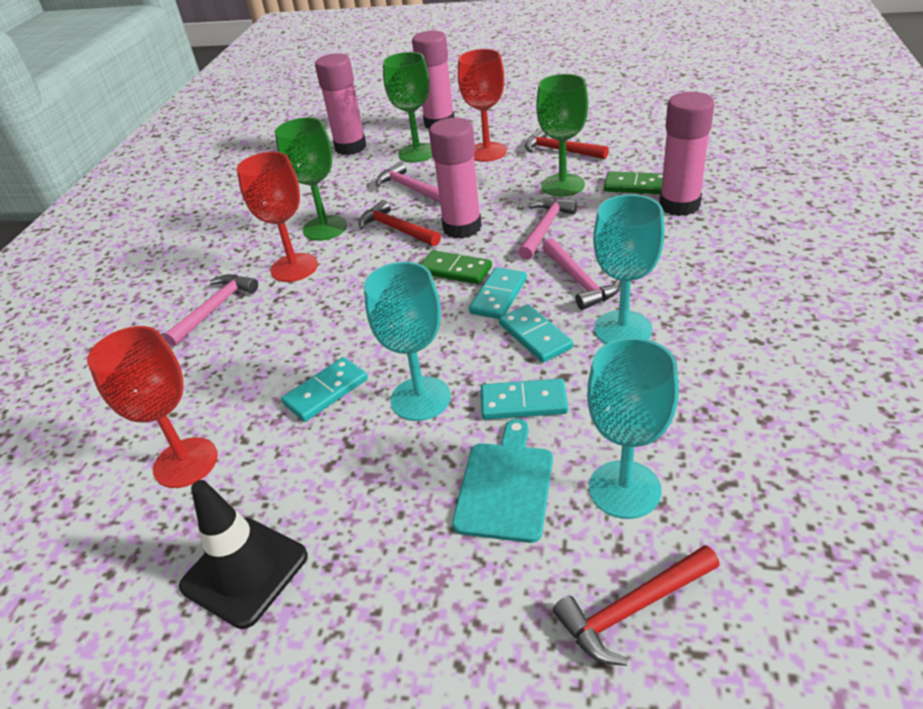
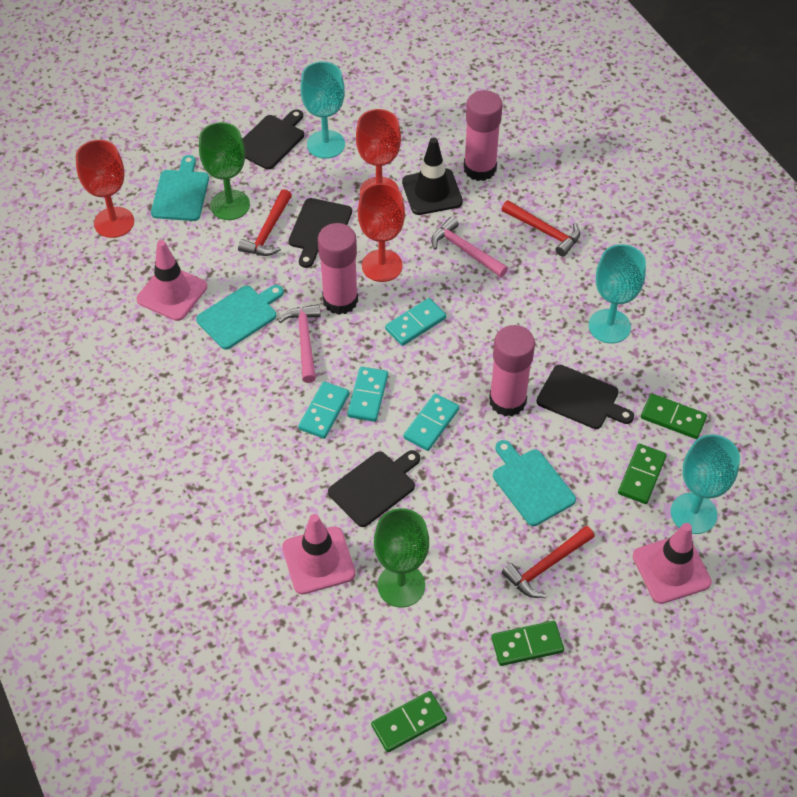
black cutting board: 0 -> 4
green domino: 2 -> 4
green goblet: 3 -> 2
pink glue stick: 4 -> 3
pink hammer: 4 -> 2
pink traffic cone: 0 -> 3
turquoise cutting board: 1 -> 3

